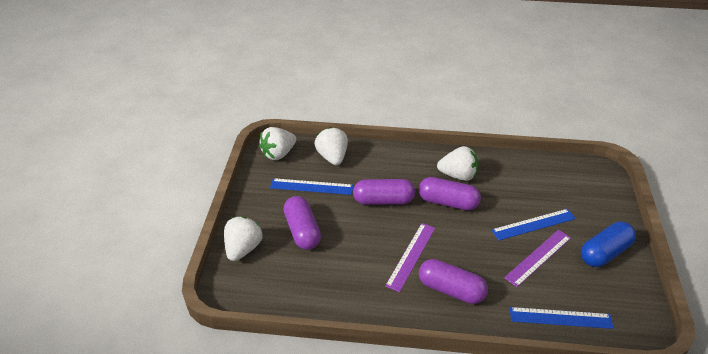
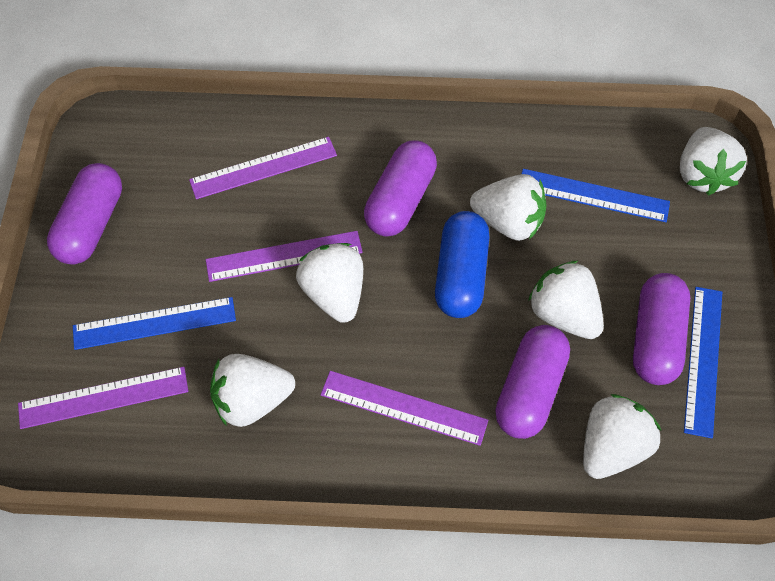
purple ruler: 2 -> 4
white strawberry: 4 -> 6

